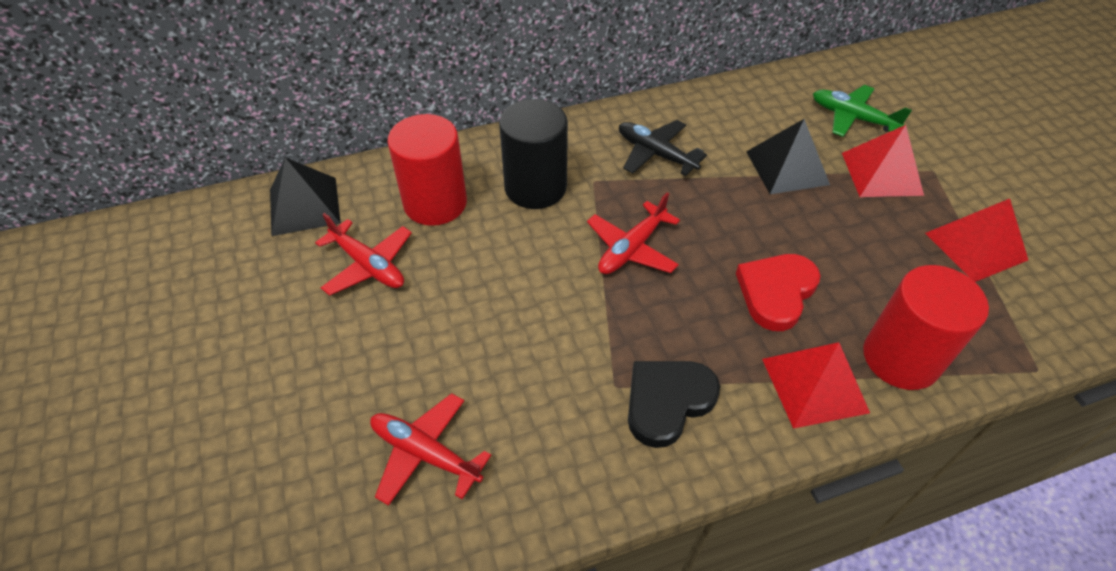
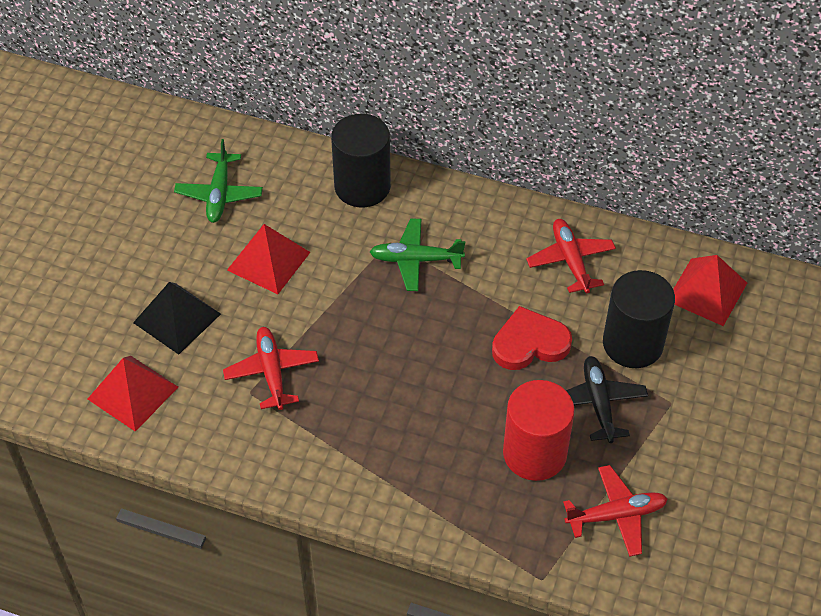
black cylinder: 1 -> 2
black heart: 1 -> 0
black pyramid: 2 -> 1
green plane: 1 -> 2
red cylinder: 2 -> 1

